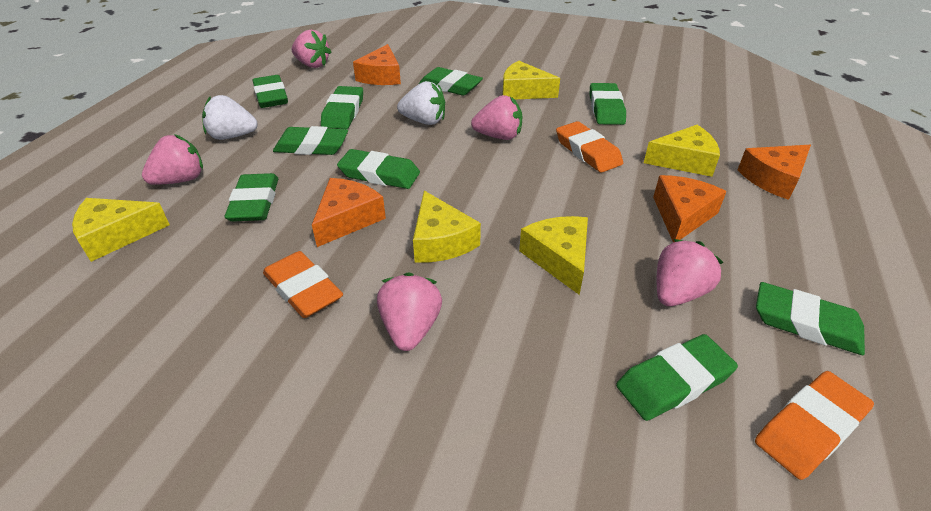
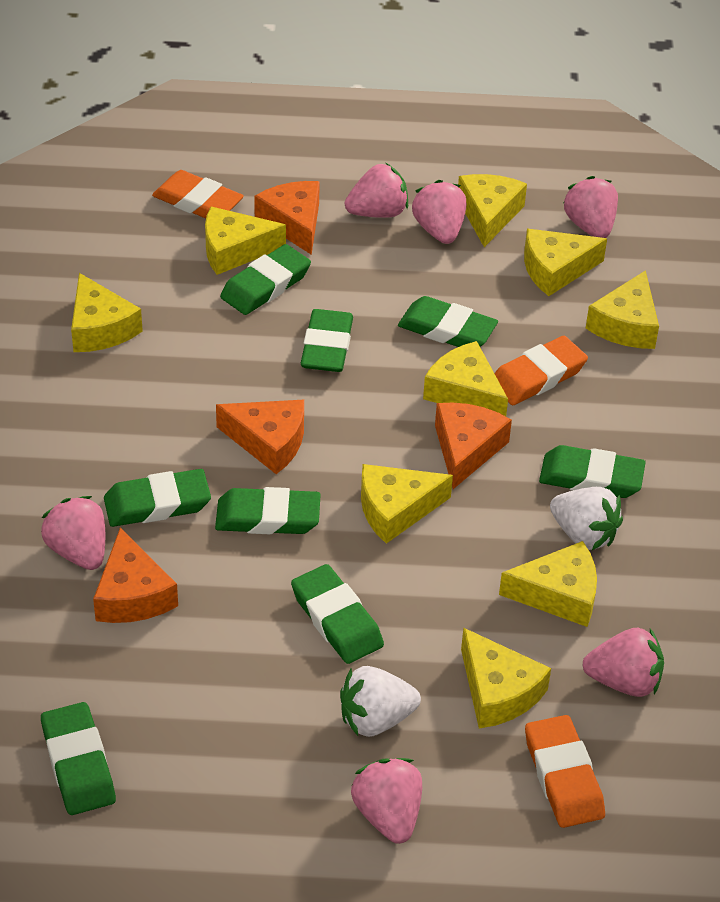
green eraser: 9 -> 8
pink strawberry: 5 -> 6
yellow cheese: 5 -> 9

